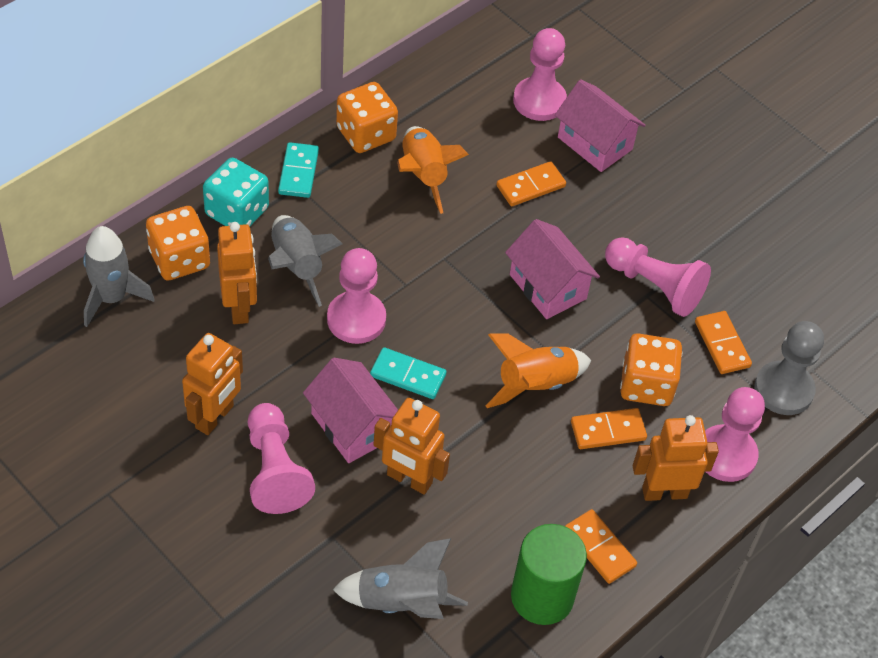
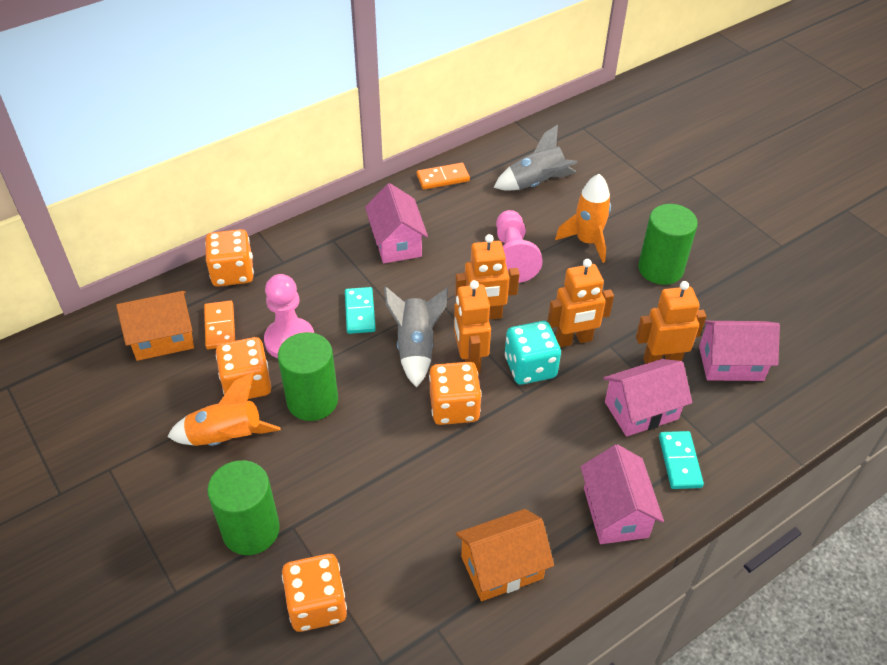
green cylinder: 1 -> 3
grey pawn: 1 -> 0
grey rocket: 3 -> 2
orange dice: 3 -> 4
orange domino: 4 -> 2
orange house: 0 -> 2
pink house: 3 -> 4
pink pawn: 5 -> 2

